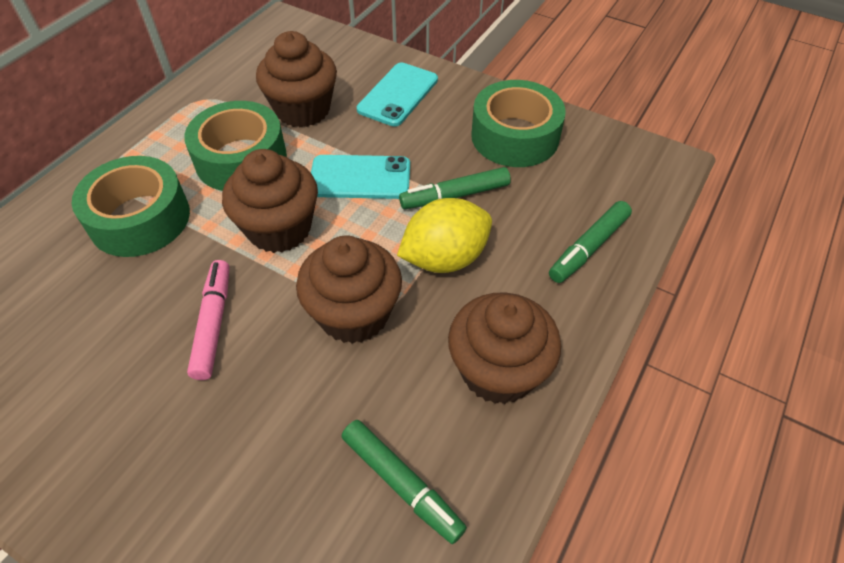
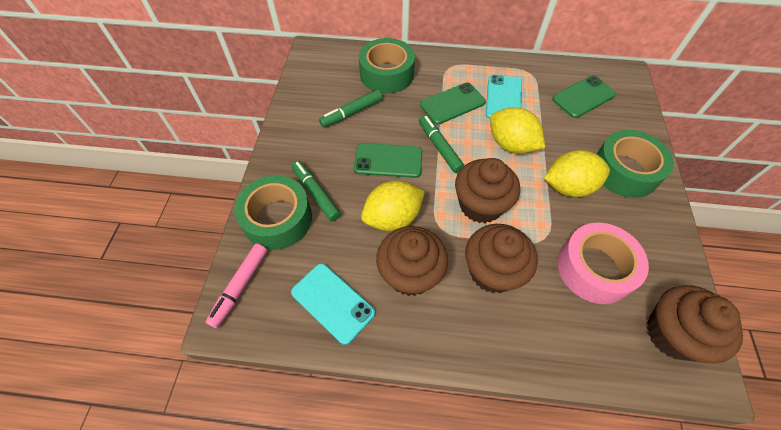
green phone: 0 -> 3
pink tape: 0 -> 1
yellow lemon: 1 -> 3

